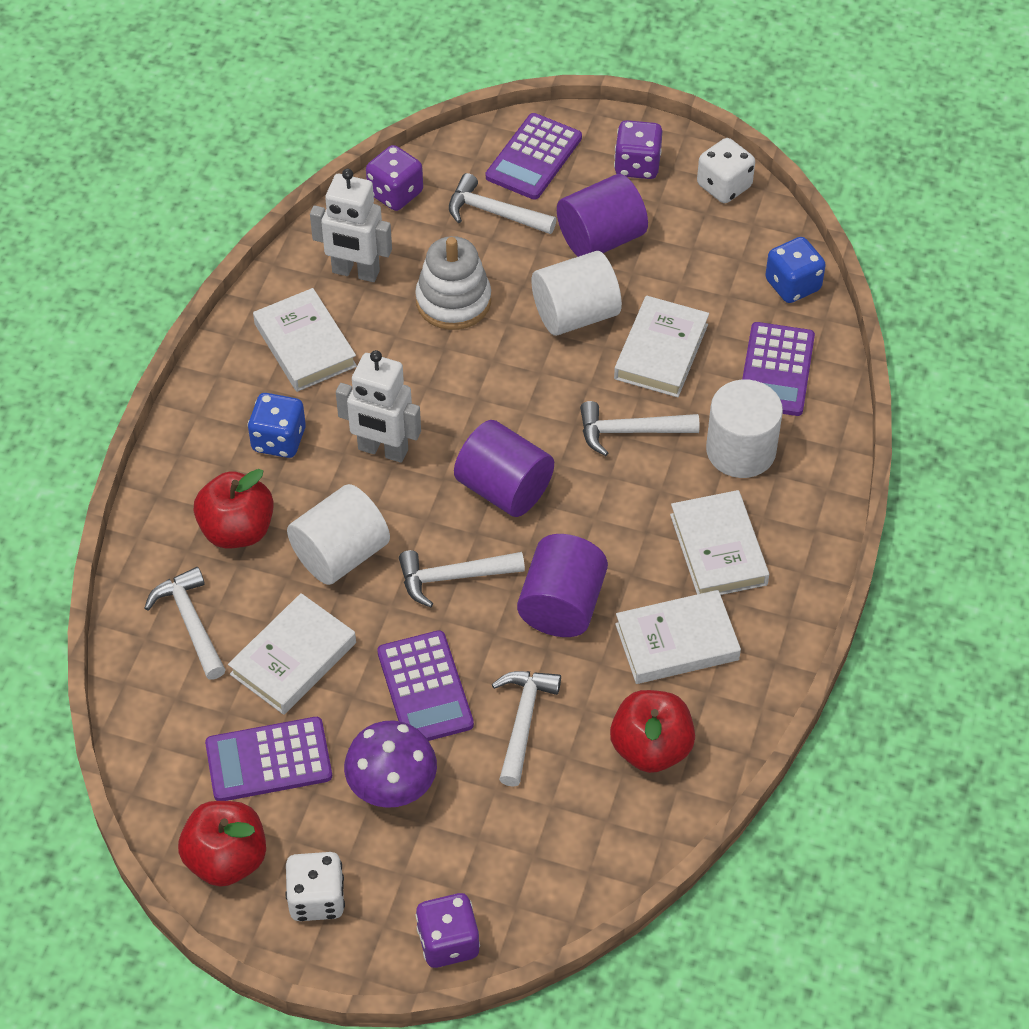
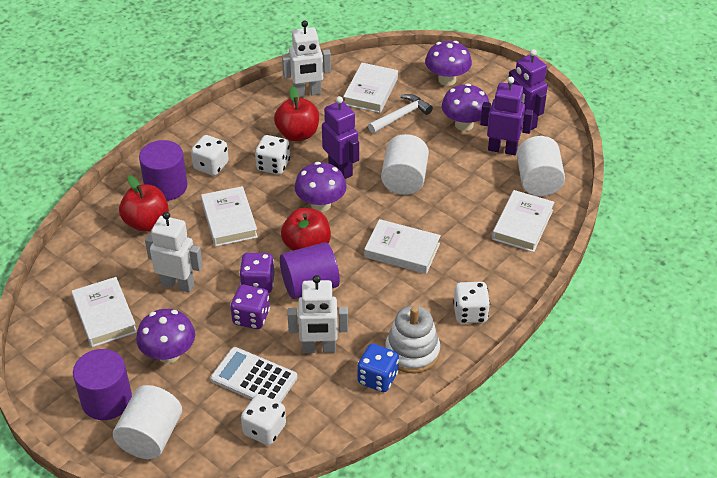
blue dice: 2 -> 1
purple calculator: 4 -> 0
purple dice: 3 -> 2
purple mushroom: 1 -> 4
purple robot: 0 -> 3
white calculator: 0 -> 1
white dice: 2 -> 4
white hammer: 5 -> 1
white robot: 2 -> 3

